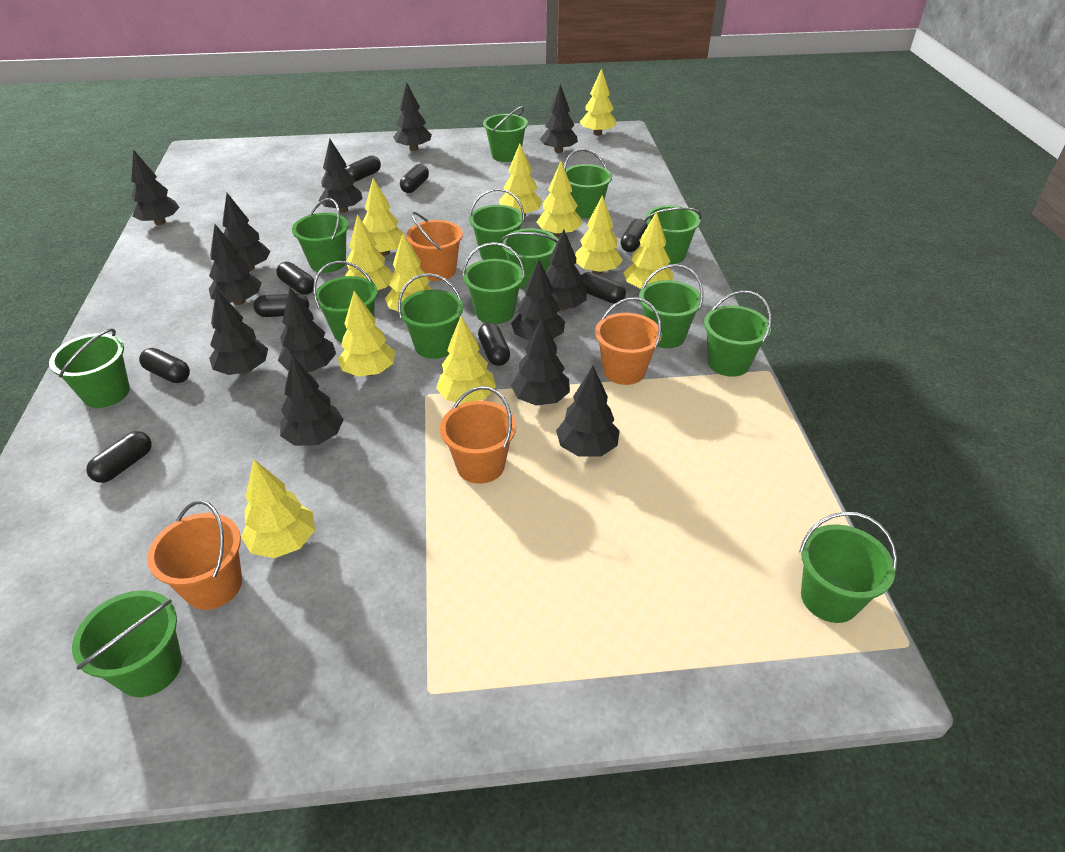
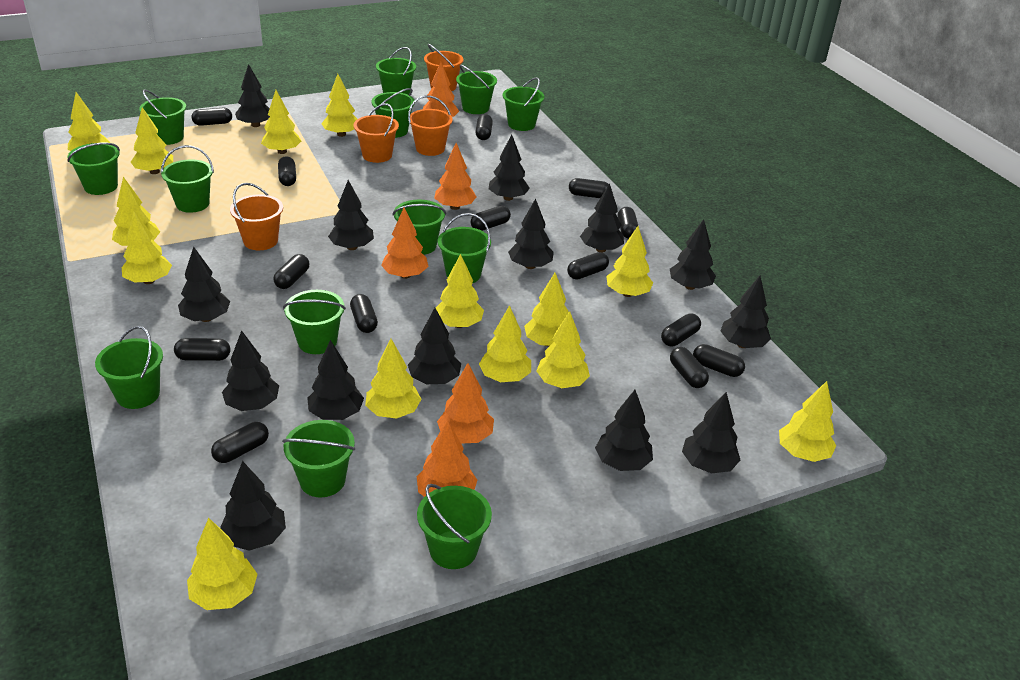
black capsule: 9 -> 14
black tree: 13 -> 14
green bucket: 14 -> 13
orange tree: 0 -> 5
yellow tree: 11 -> 14

